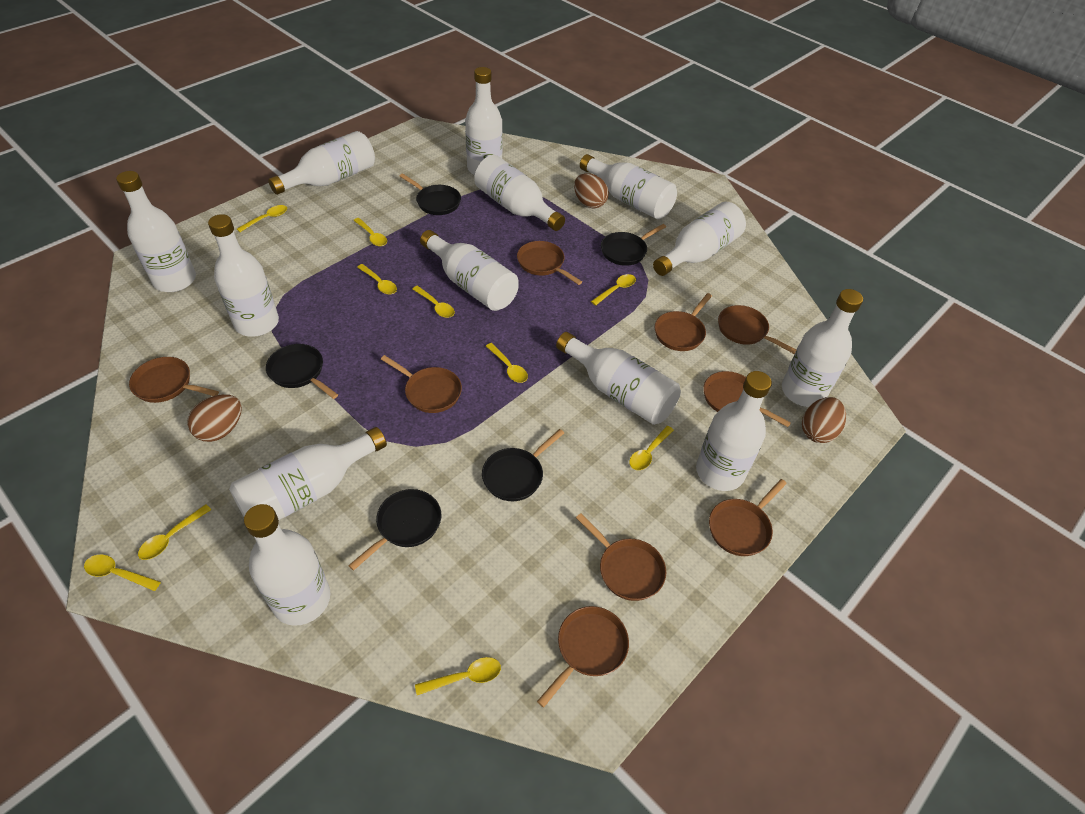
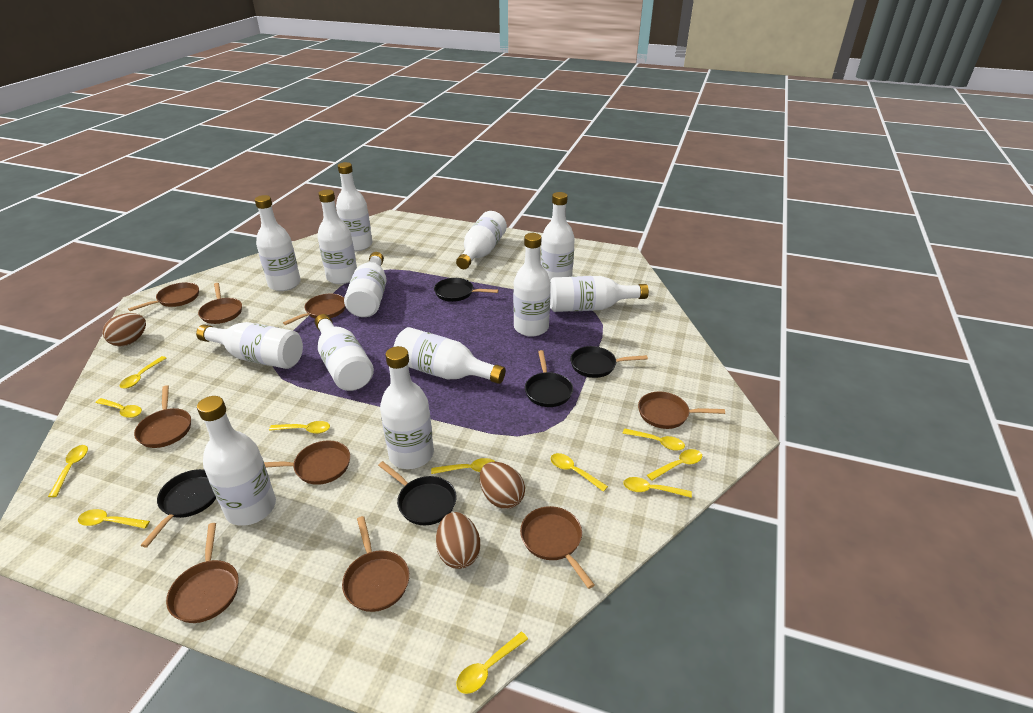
yellow spoon: 10 -> 11

